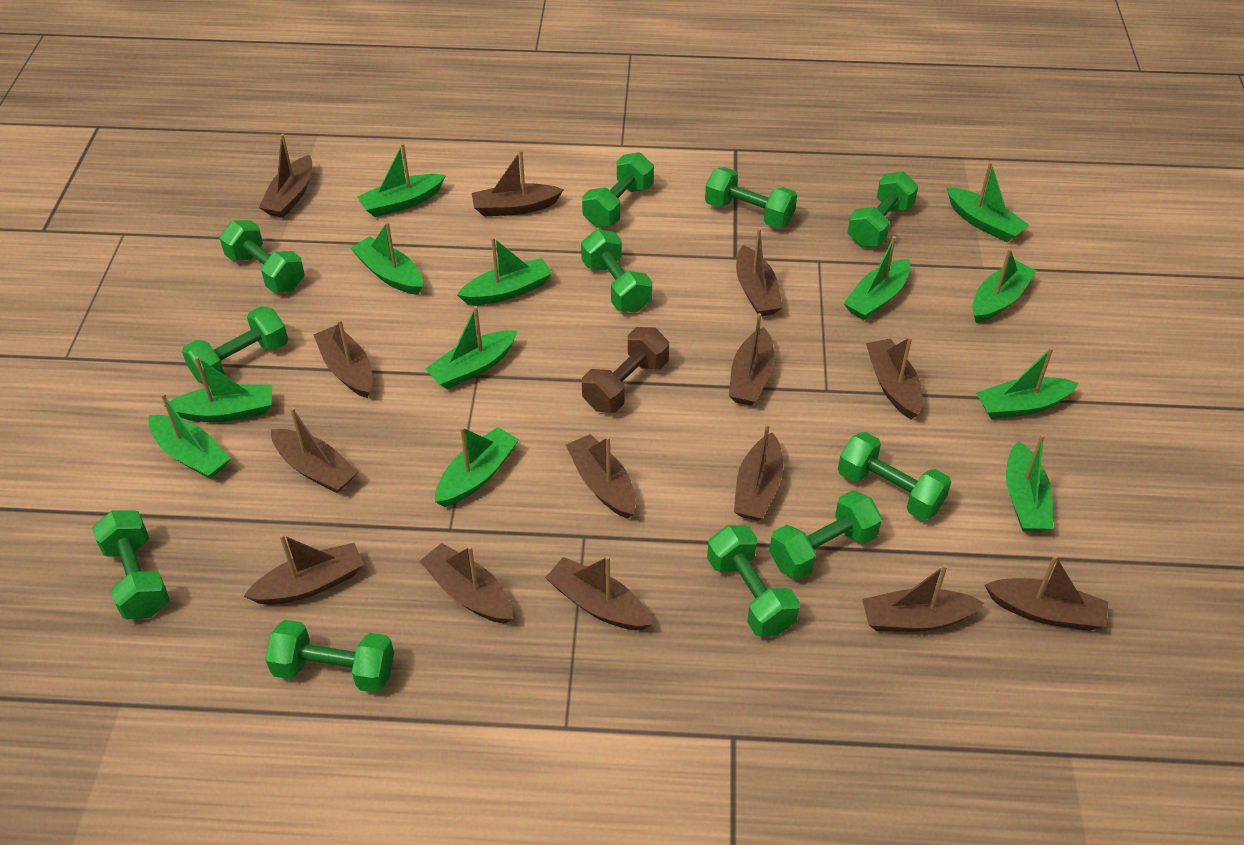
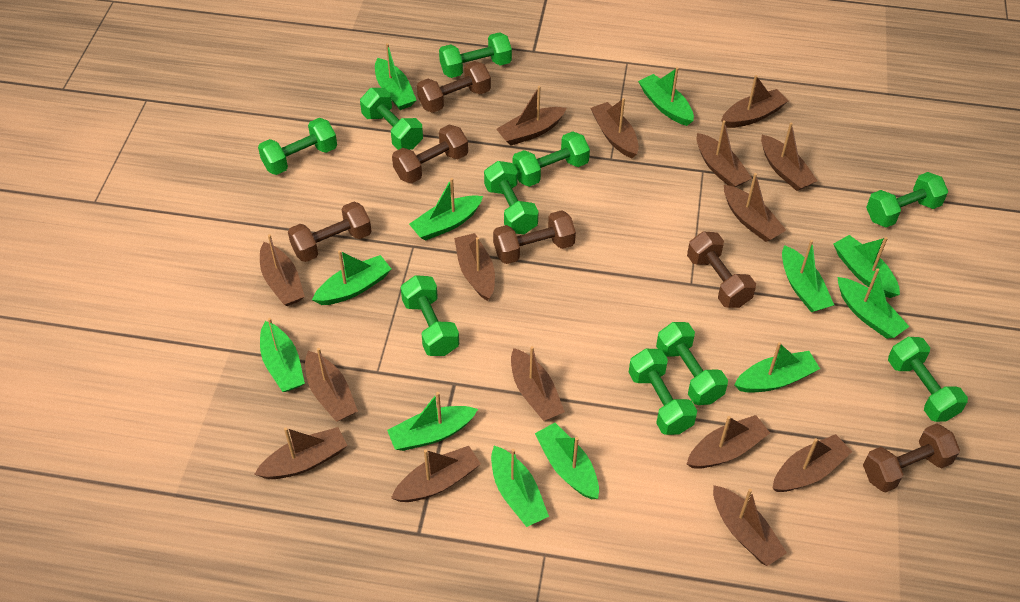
brown boat: 14 -> 15
brown dumbbell: 1 -> 6
green dumbbell: 11 -> 10

